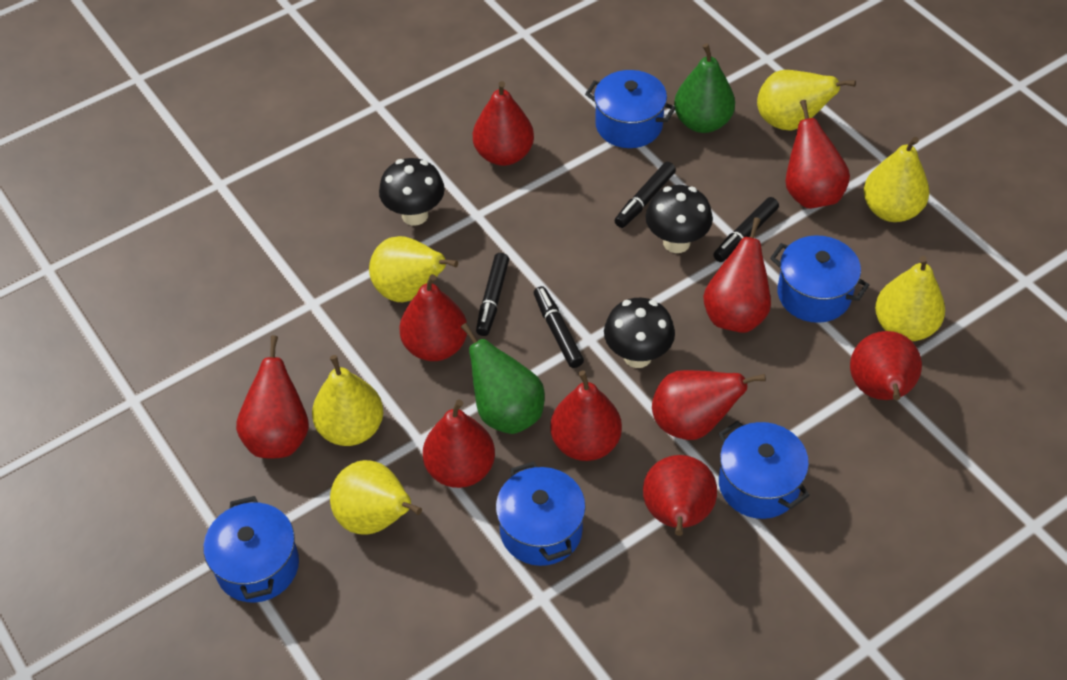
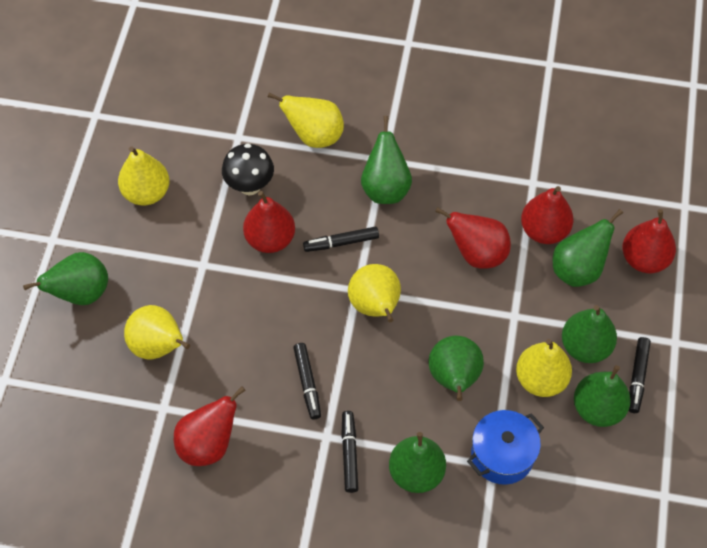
black mushroom: 3 -> 1
blue pot: 5 -> 1
green pear: 2 -> 7
red pear: 10 -> 5
yellow pear: 6 -> 5

